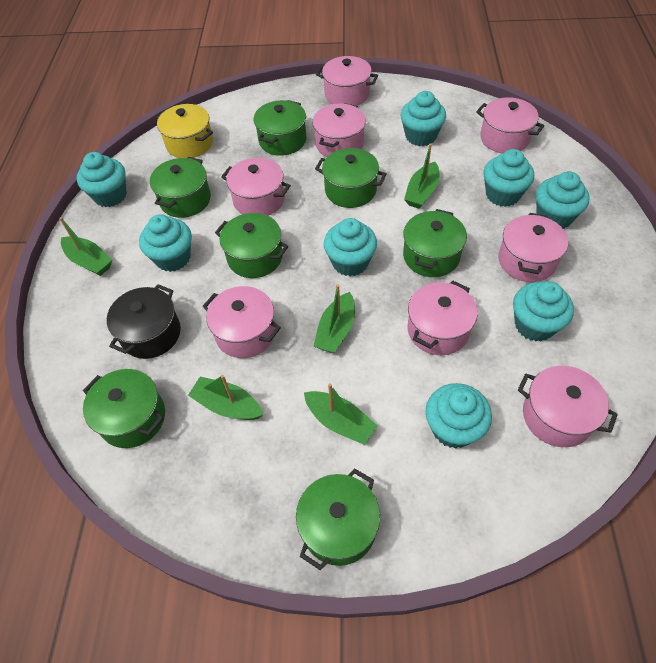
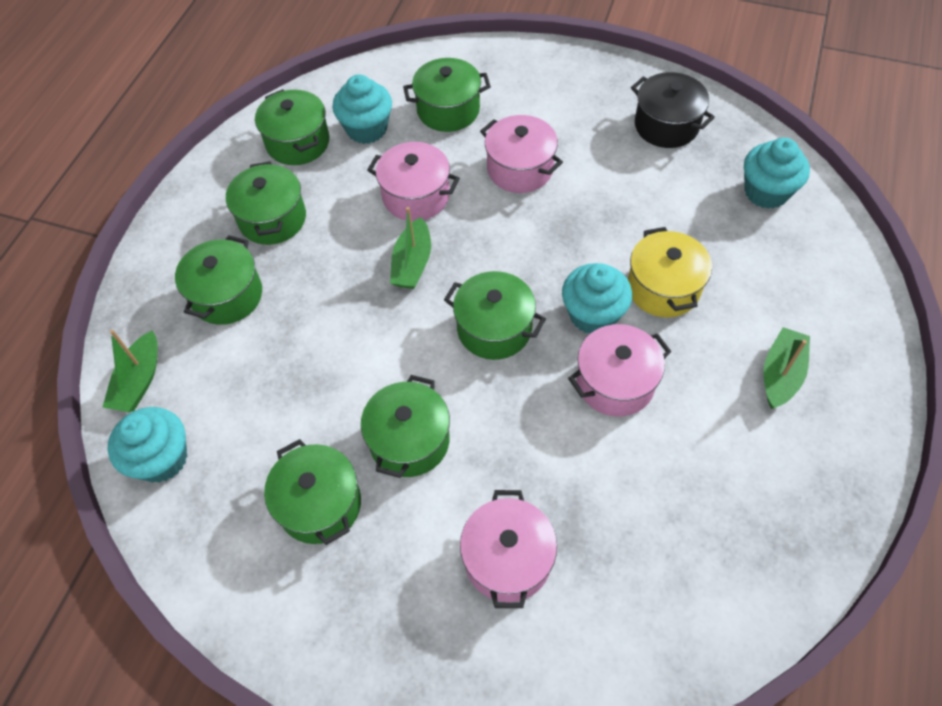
green boat: 5 -> 3
pink pot: 8 -> 4
turquoise cupcake: 8 -> 4

